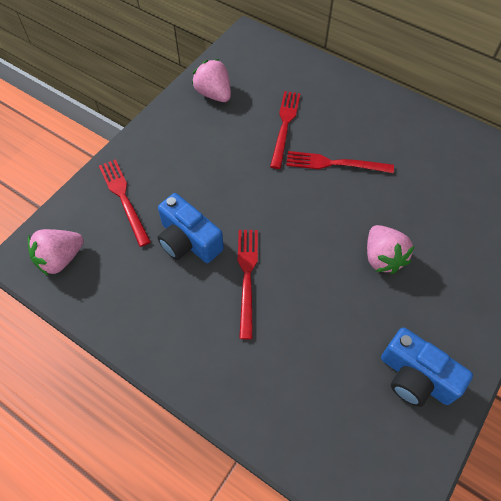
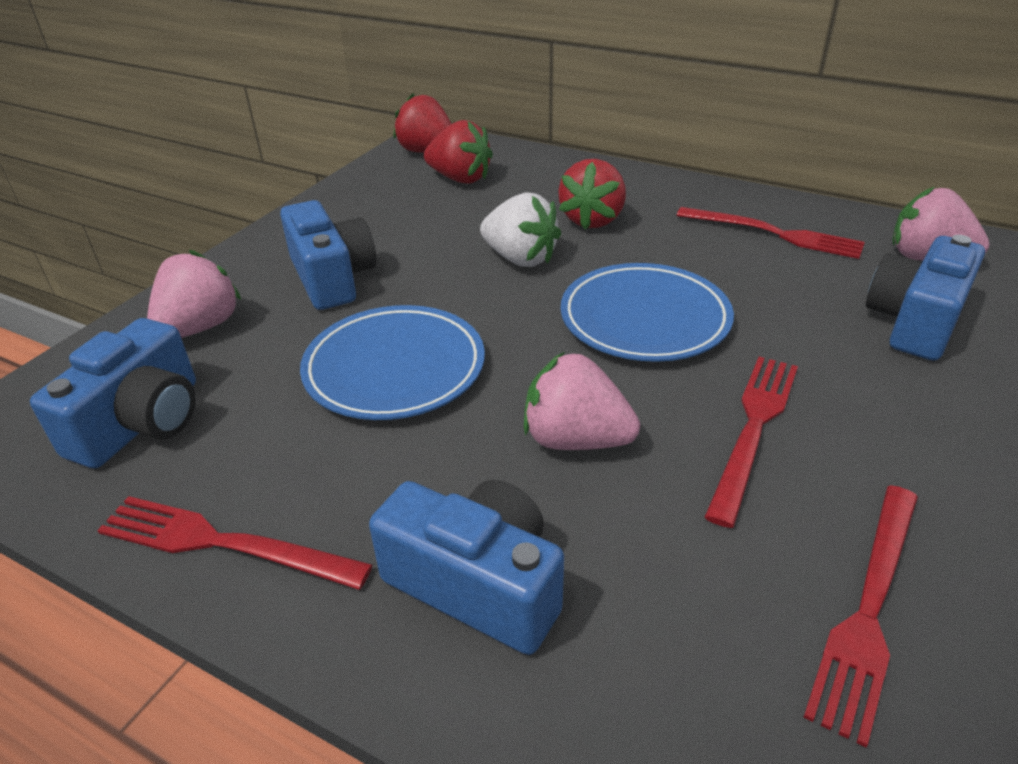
blue camera: 2 -> 4
blue plate: 0 -> 2
red strawberry: 0 -> 3
white strawberry: 0 -> 1

